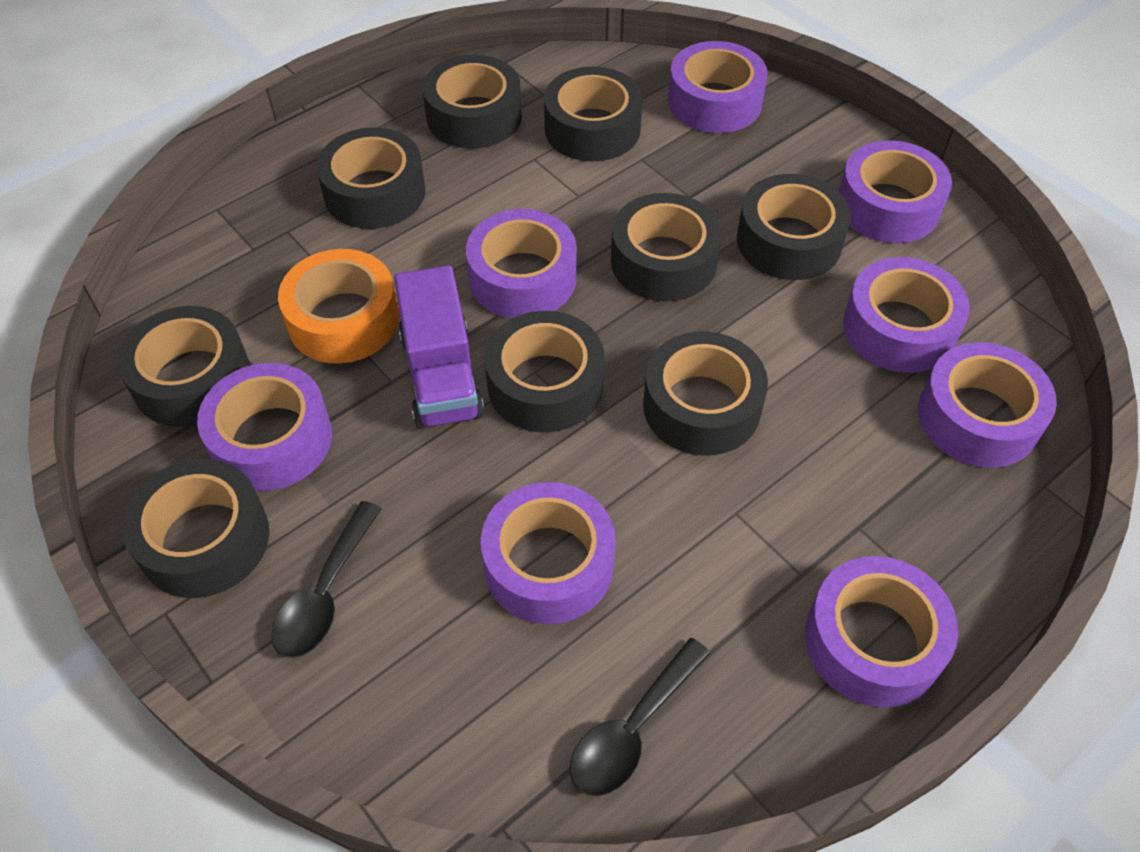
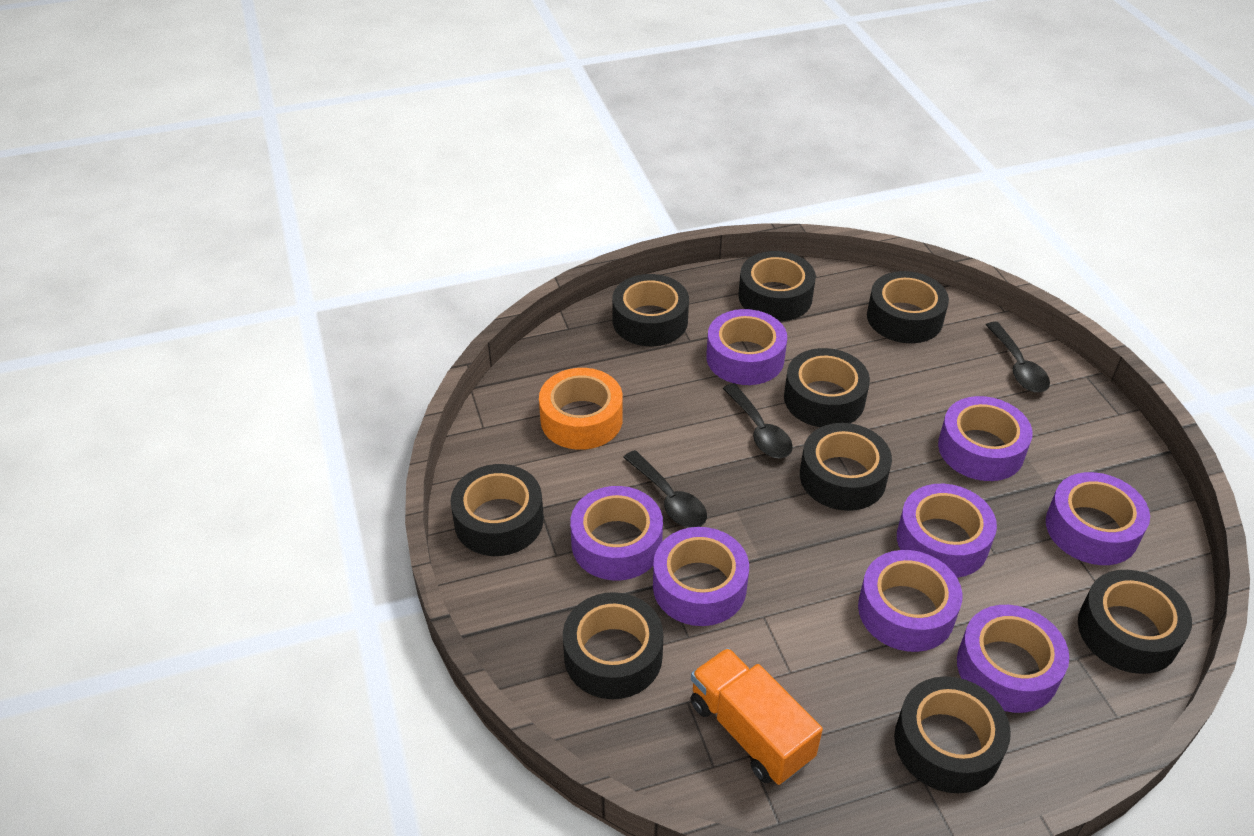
black spoon: 2 -> 3
orange truck: 0 -> 1
purple truck: 1 -> 0

